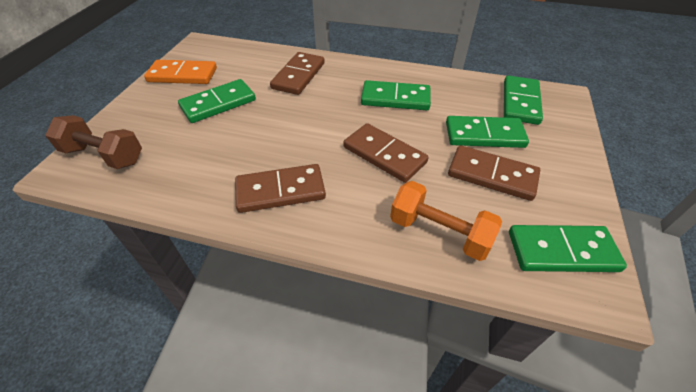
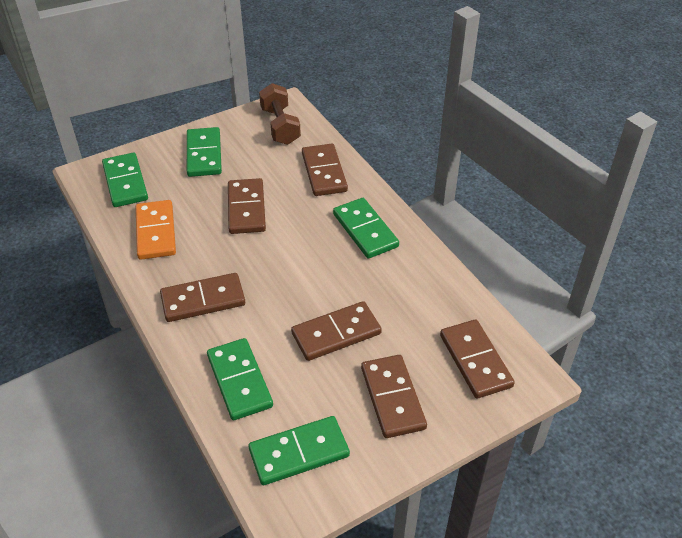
brown domino: 4 -> 6
orange dumbbell: 1 -> 0

